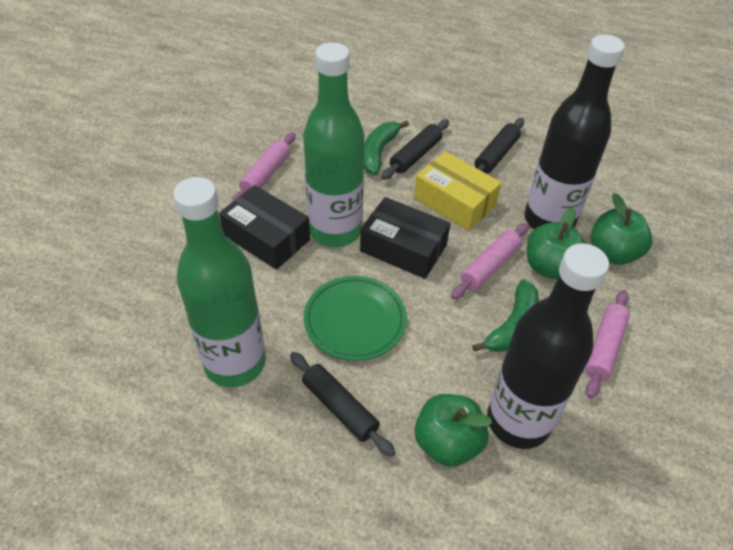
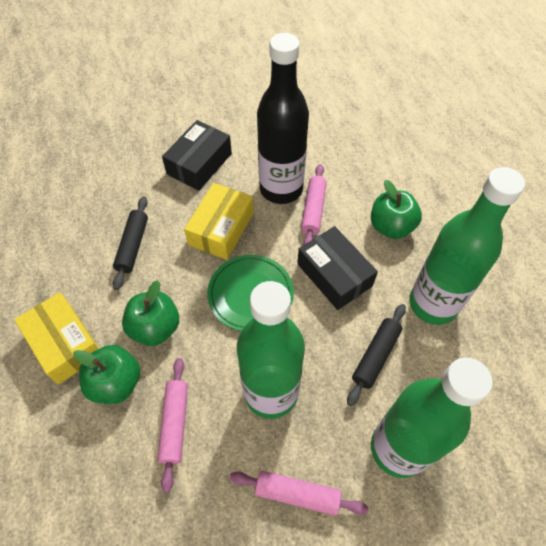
black bottle: 2 -> 1
black rolling pin: 3 -> 2
green banana: 2 -> 0
green bottle: 2 -> 3
yellow box: 1 -> 2

